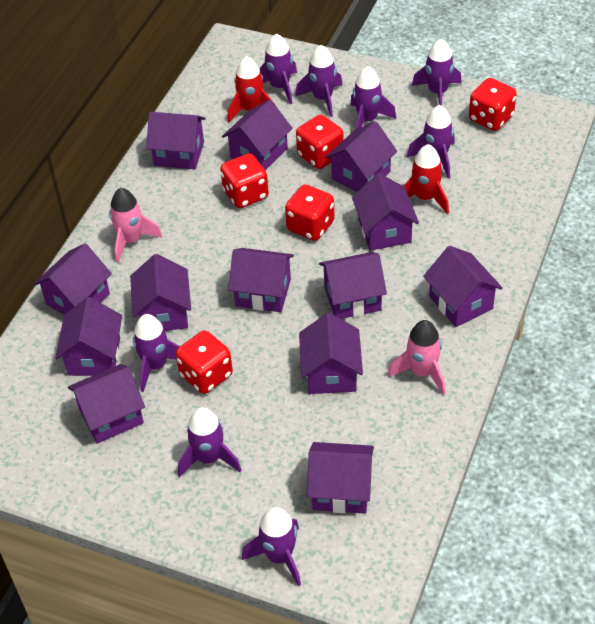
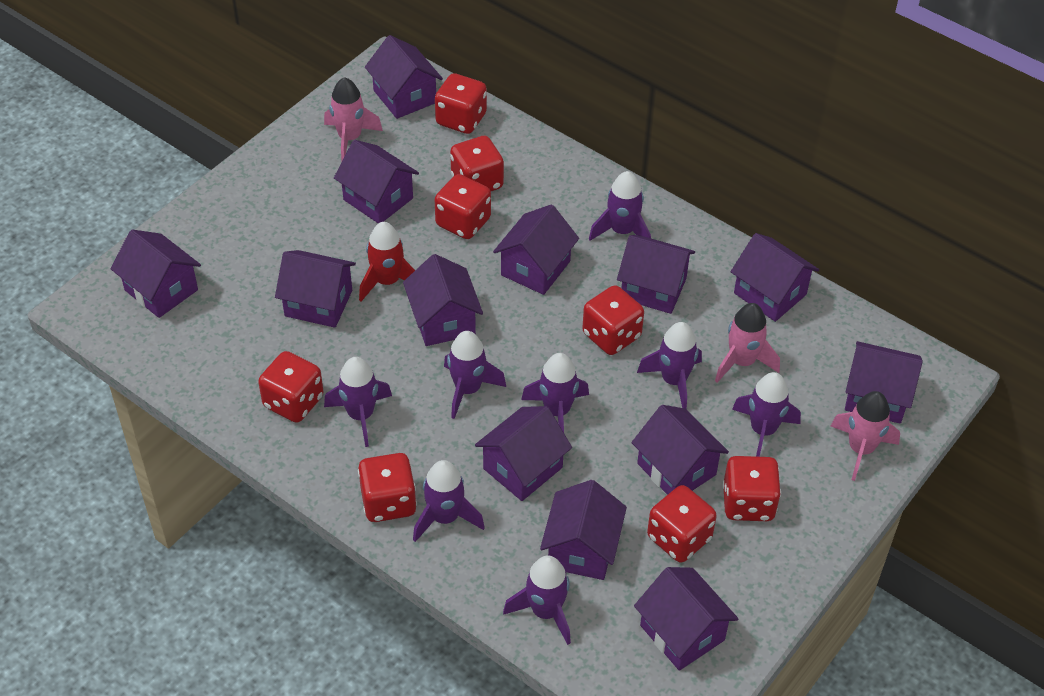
pink rocket: 2 -> 3
red dice: 5 -> 8
red rocket: 2 -> 1

